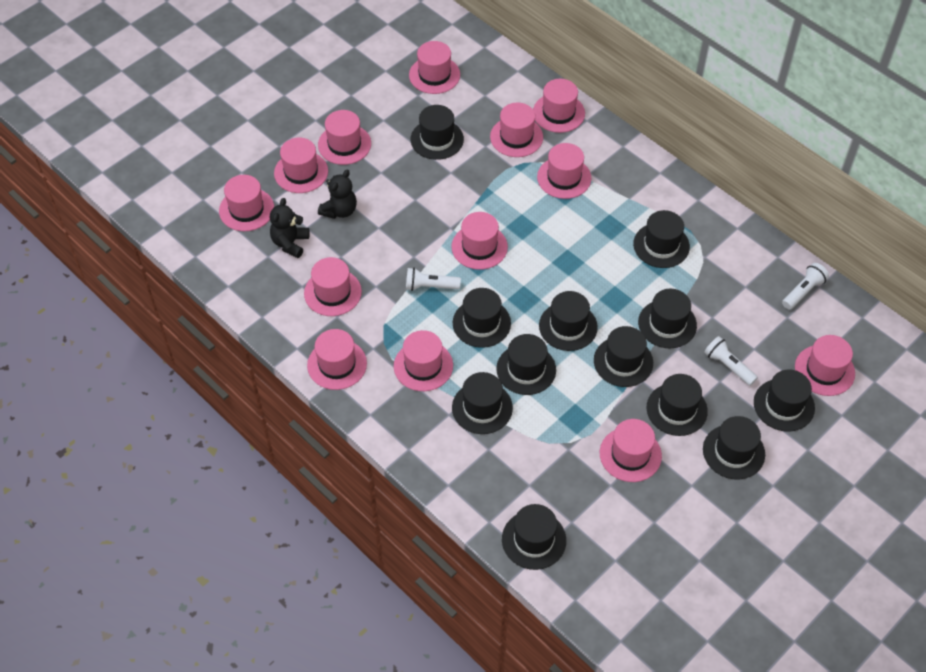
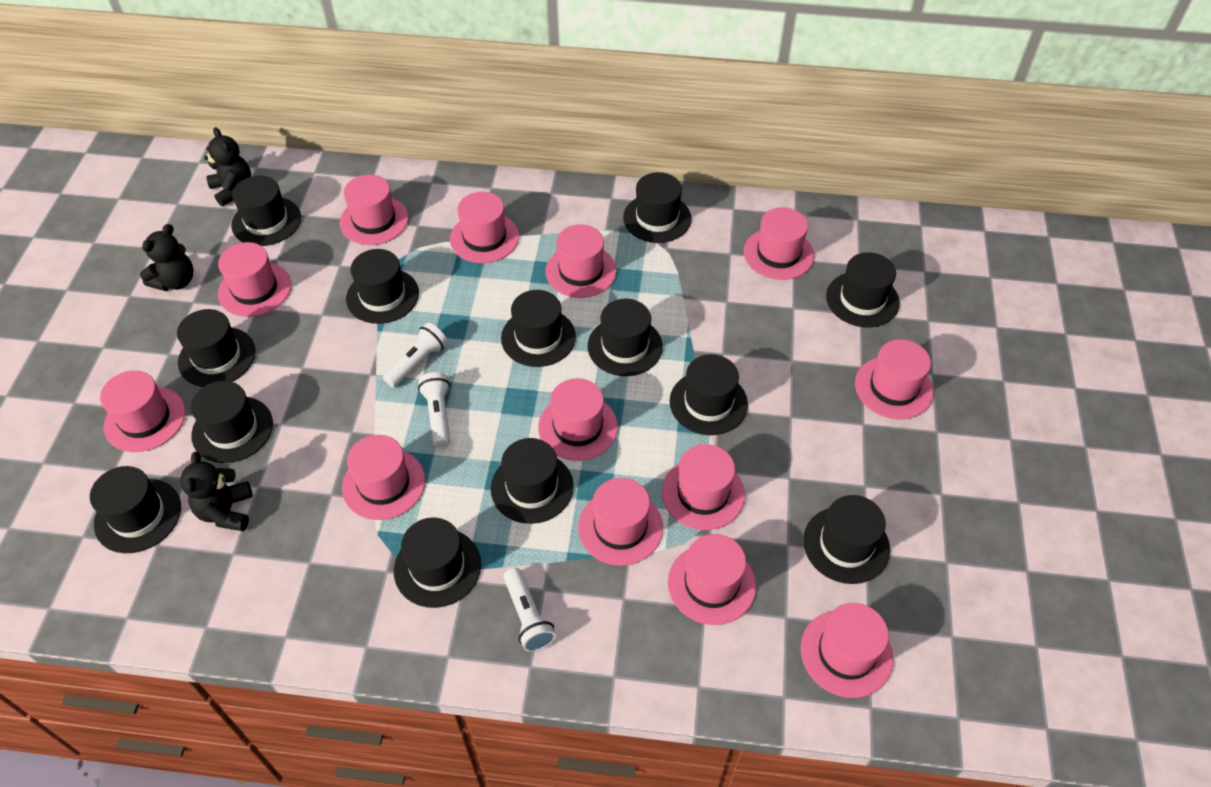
black hat: 12 -> 13
black teddy bear: 2 -> 3

